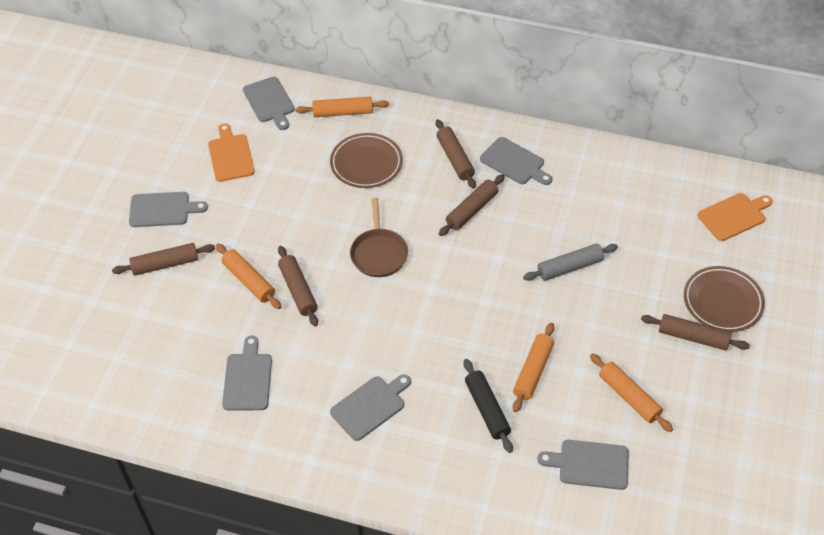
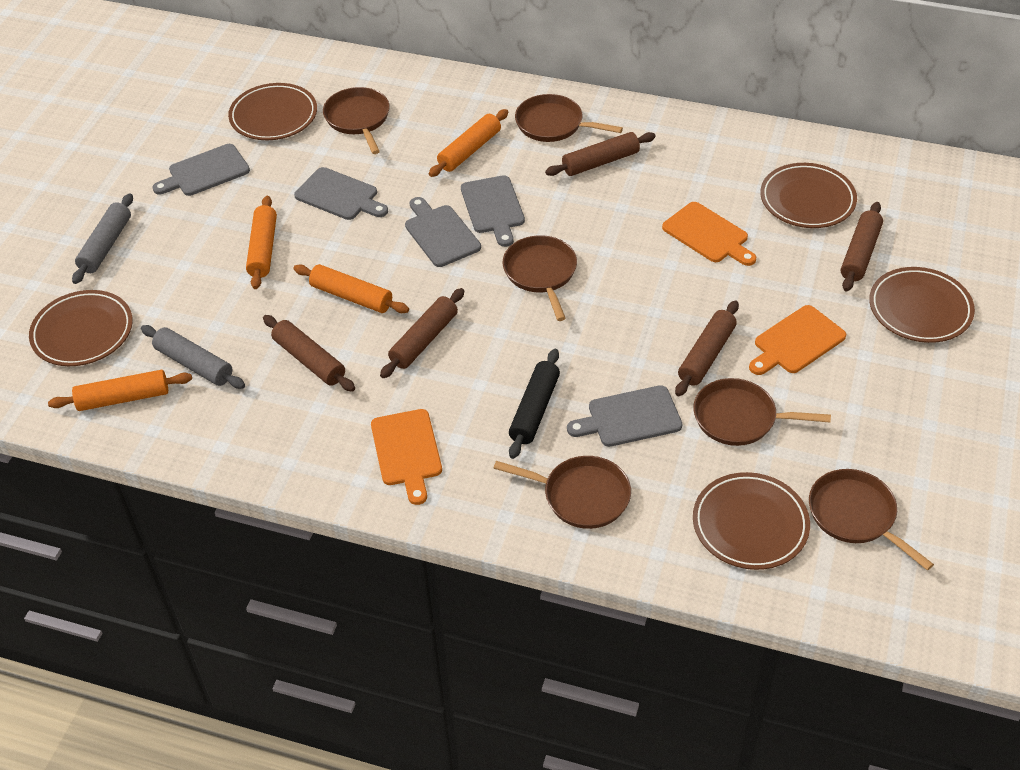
brown pan: 1 -> 6
brown plate: 2 -> 5
grey cutting board: 6 -> 5
grey rolling pin: 1 -> 2
orange cutting board: 2 -> 3

